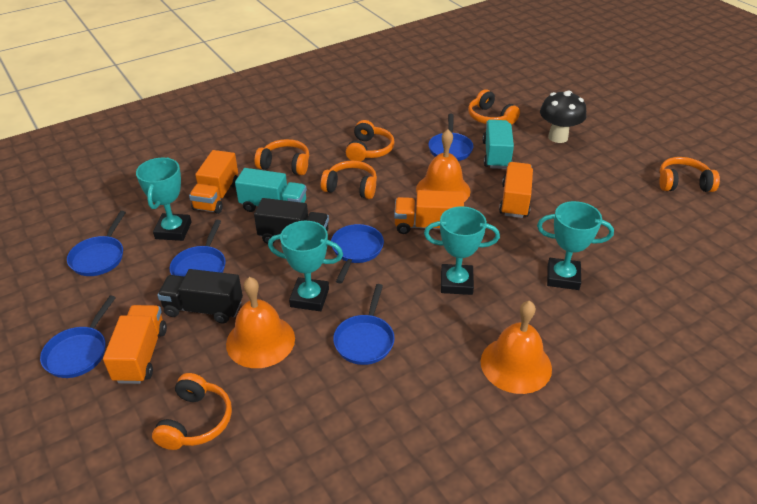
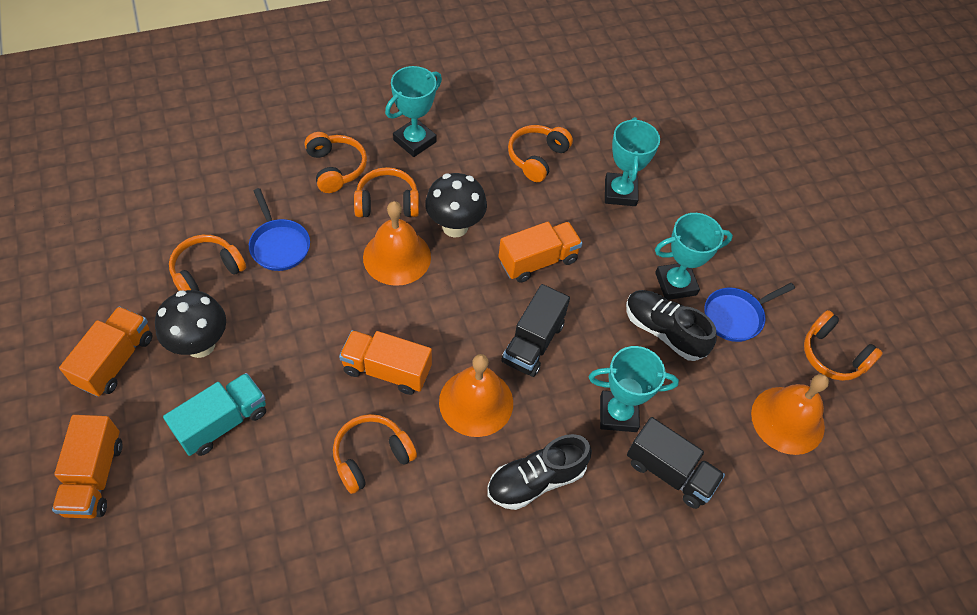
black mushroom: 1 -> 2
black shoe: 0 -> 2
blue pan: 6 -> 2
turquoise truck: 2 -> 1

